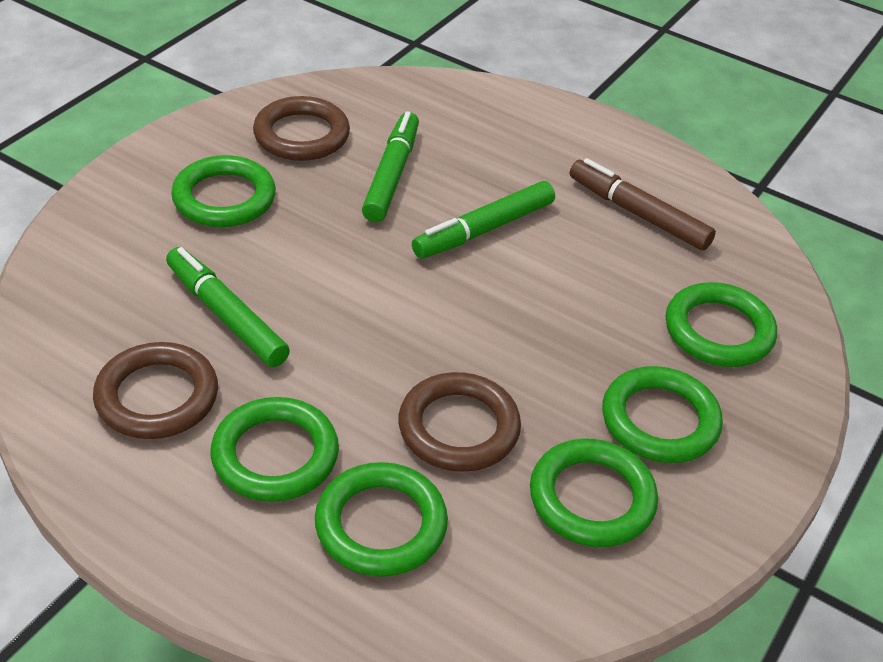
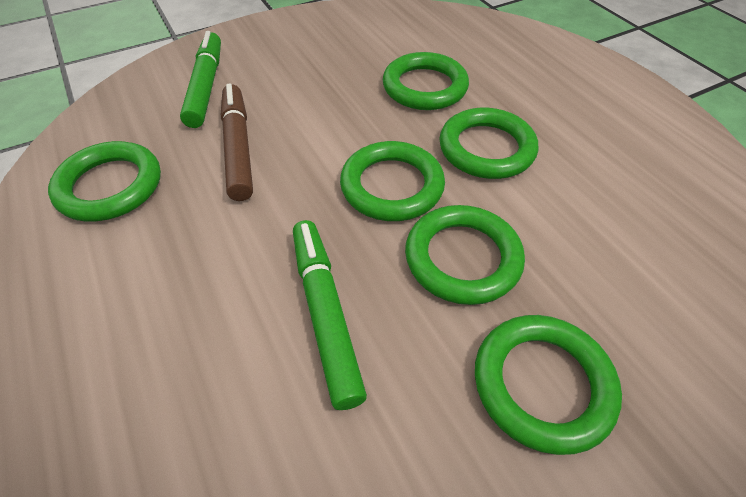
brown ring: 3 -> 0
green marker: 3 -> 2

